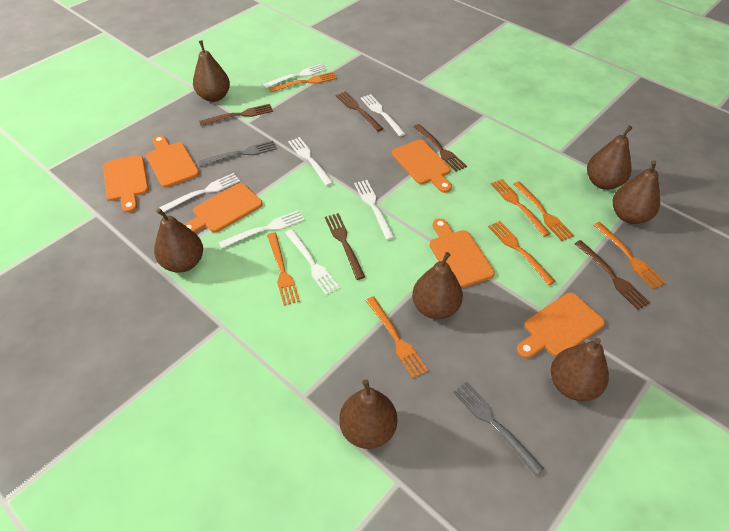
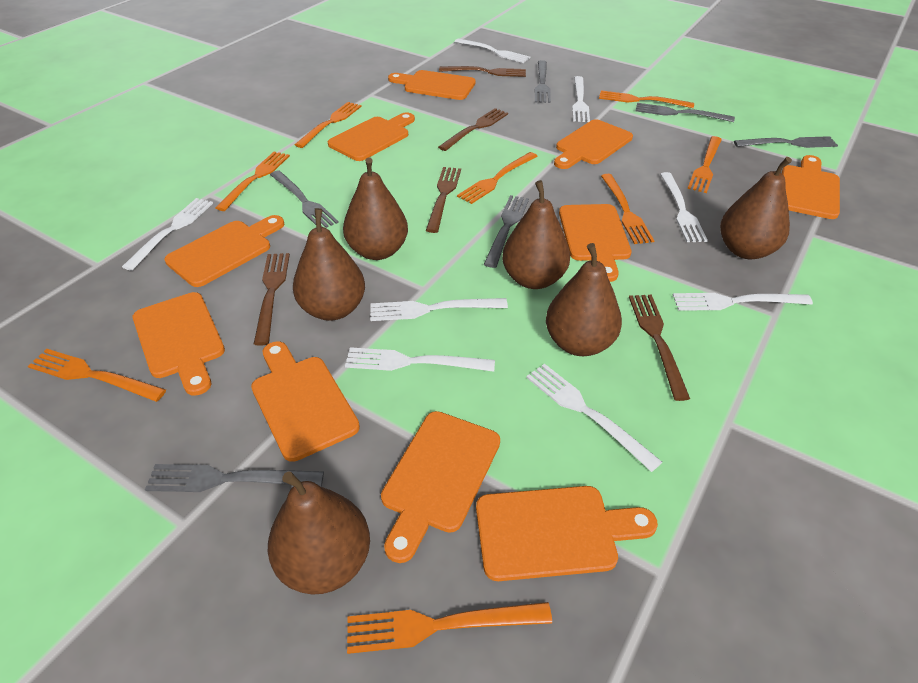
brown pear: 7 -> 6
grey fork: 2 -> 6
orange cutting board: 6 -> 10
orange fork: 7 -> 8
white fork: 7 -> 8

